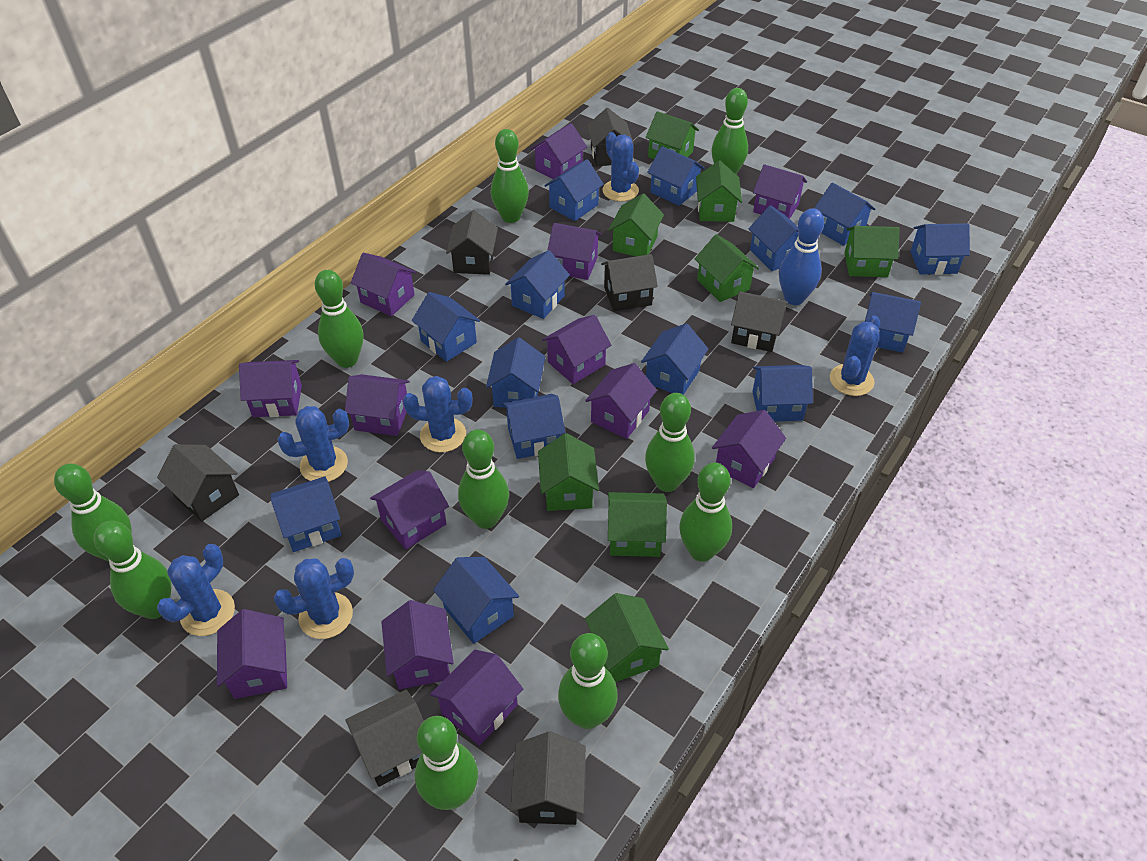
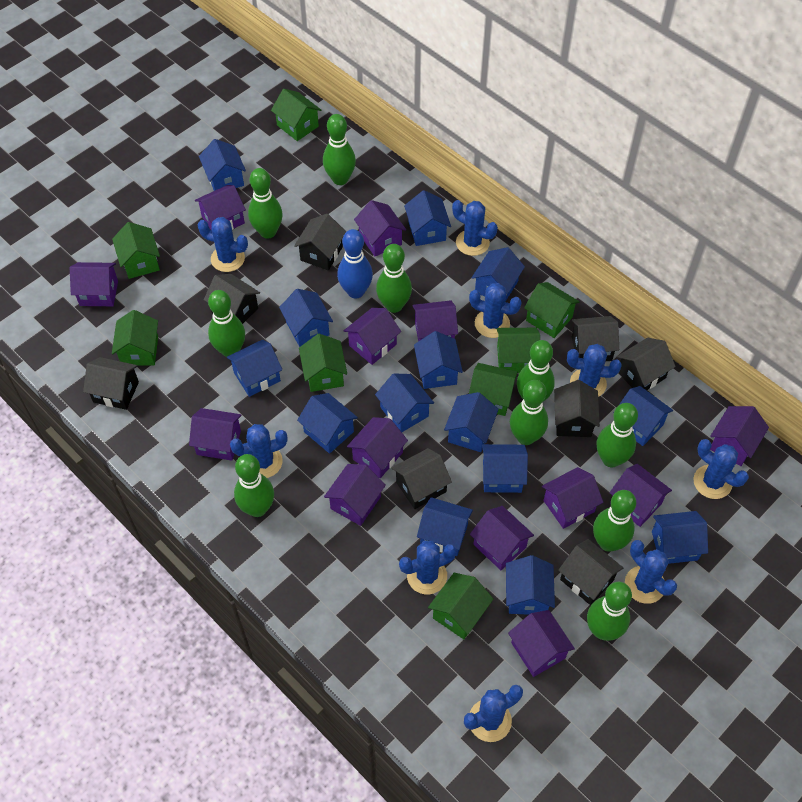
black house: 7 -> 8
blue cactus: 6 -> 9

